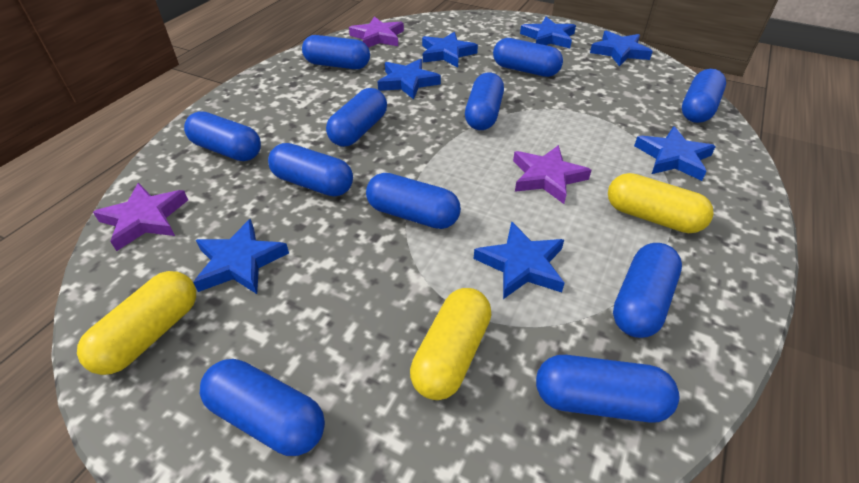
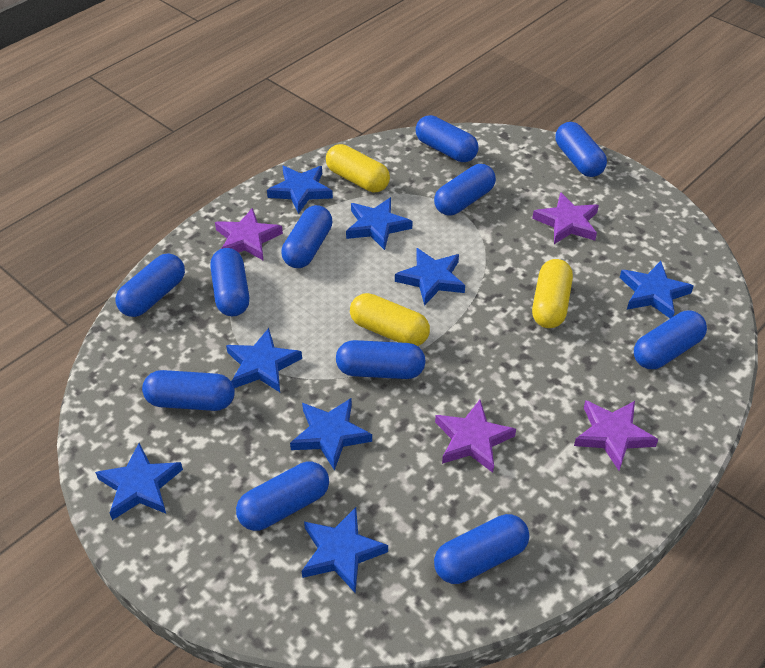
blue star: 7 -> 8
purple star: 3 -> 4

